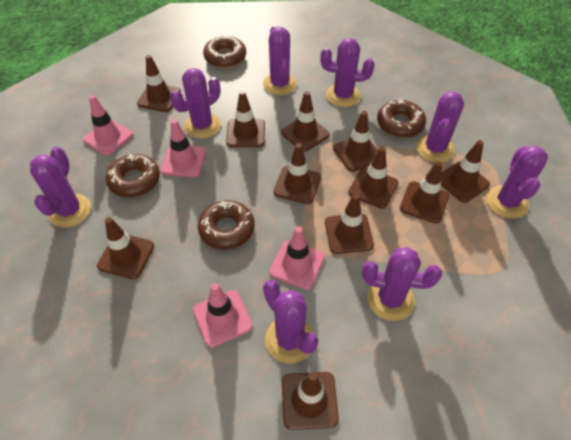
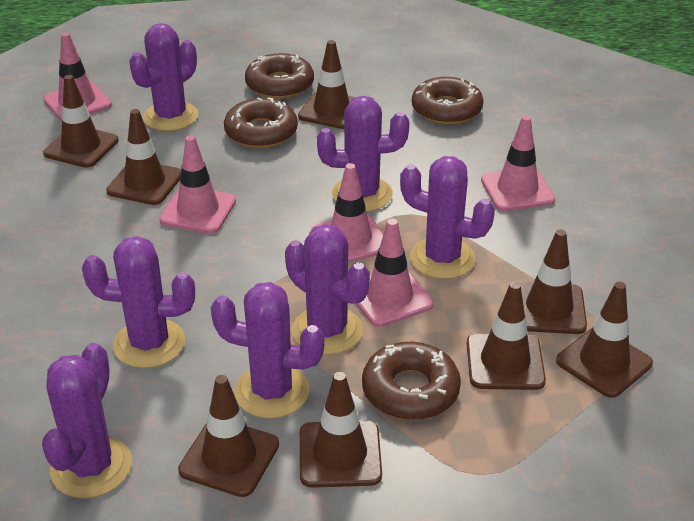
brown traffic cone: 11 -> 8
pink traffic cone: 4 -> 5
purple cactus: 8 -> 7

